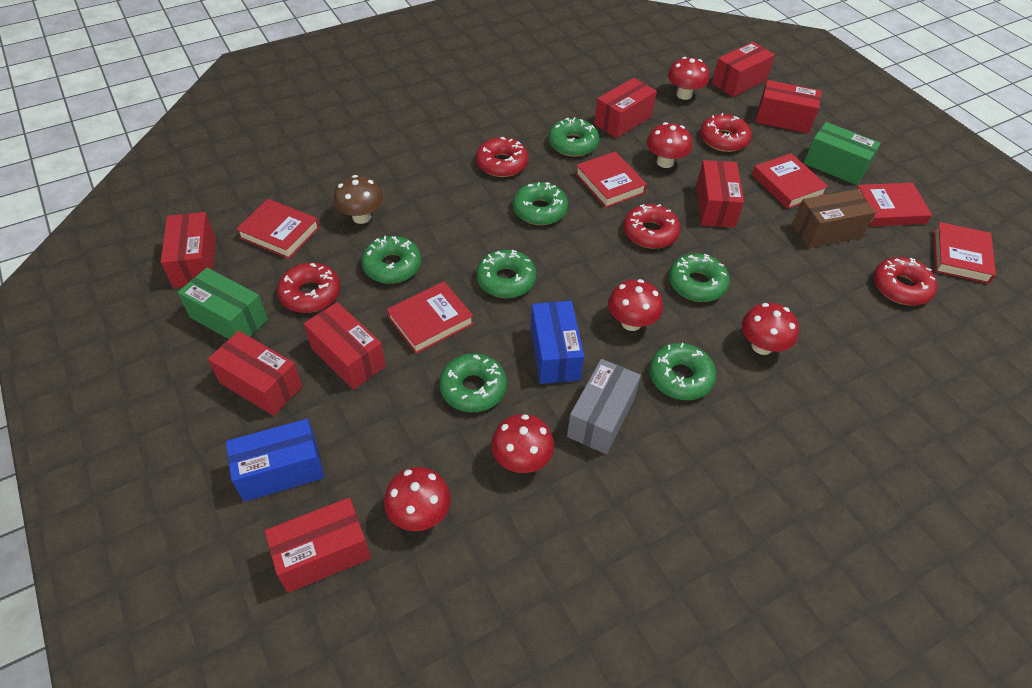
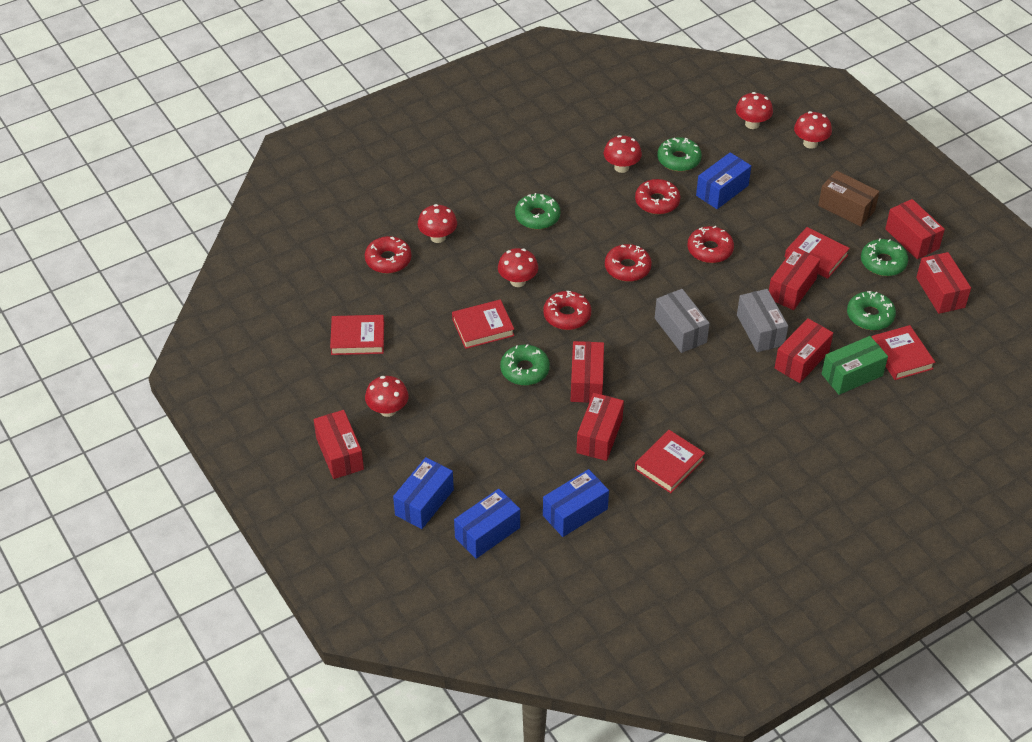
blue box: 2 -> 4
brown mushroom: 1 -> 0
green box: 2 -> 1
green donut: 7 -> 5
grey box: 1 -> 2
red book: 6 -> 5
red box: 8 -> 7

